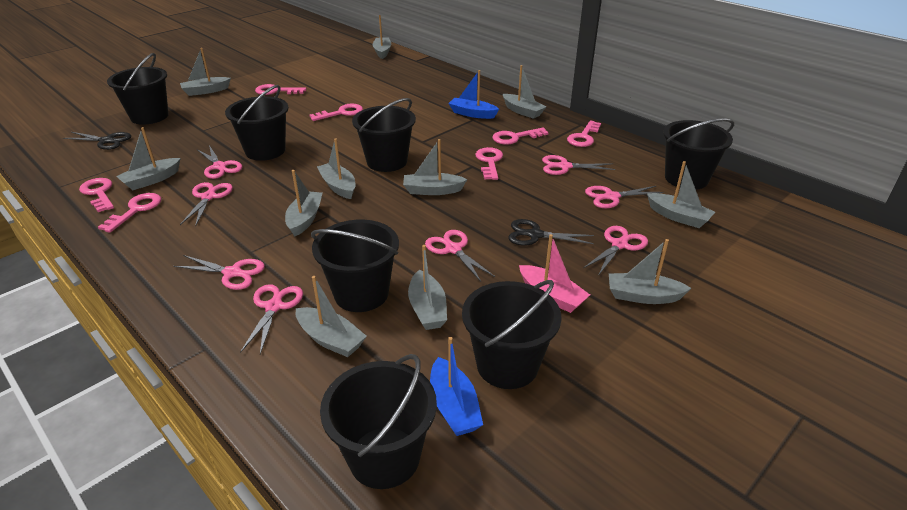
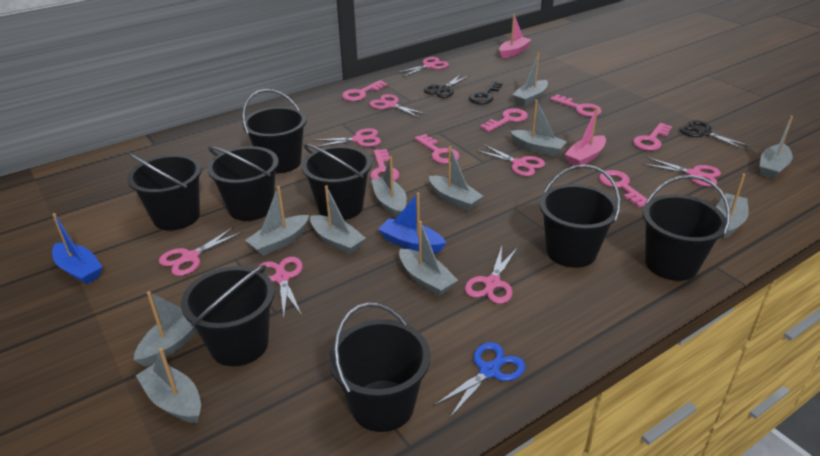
black bucket: 7 -> 8
black key: 0 -> 1
blue scissors: 0 -> 1
pink boat: 1 -> 2

